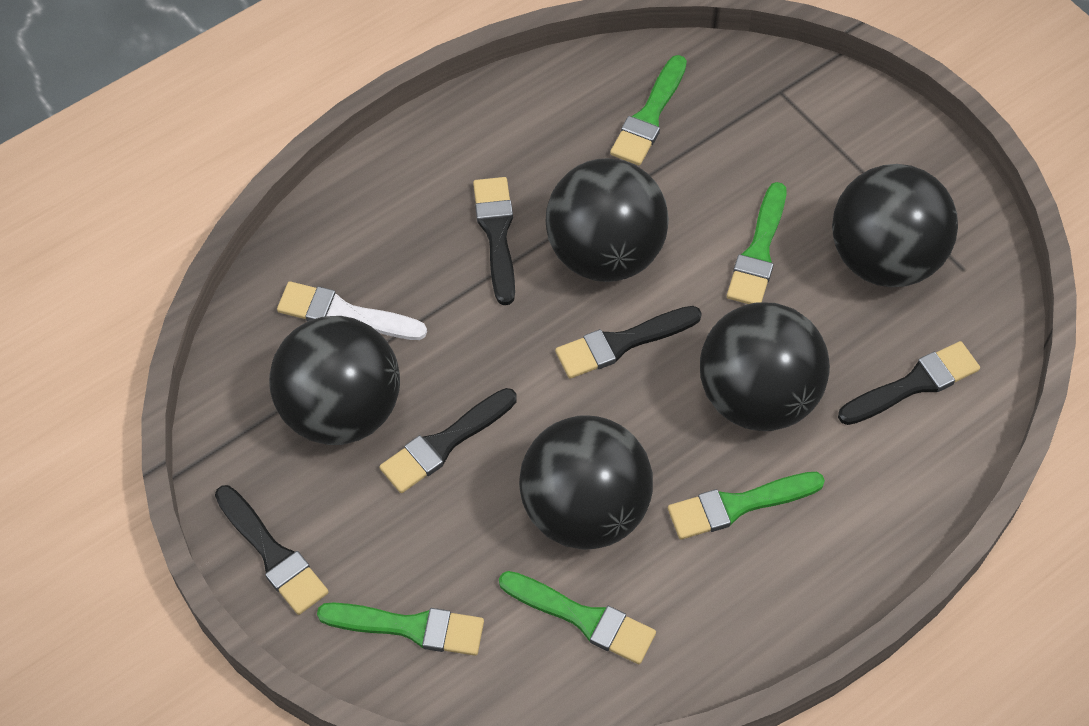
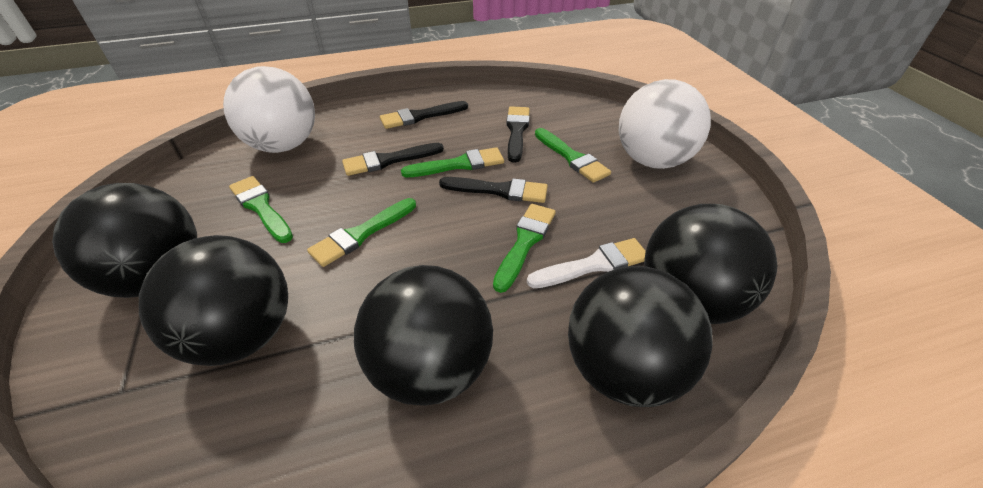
black brush: 5 -> 4
white ball: 0 -> 2

